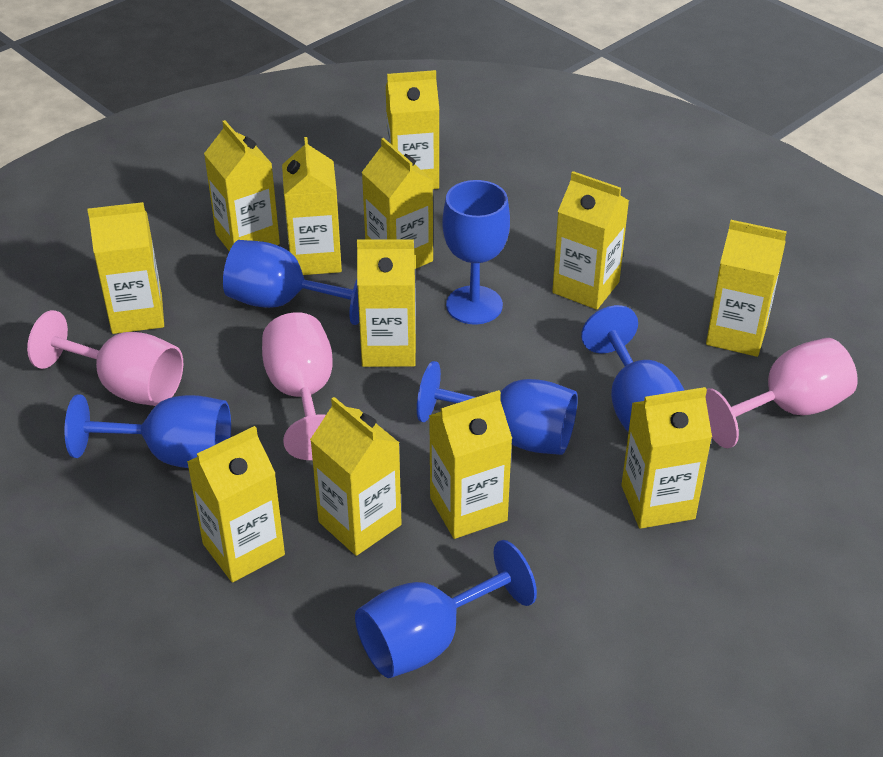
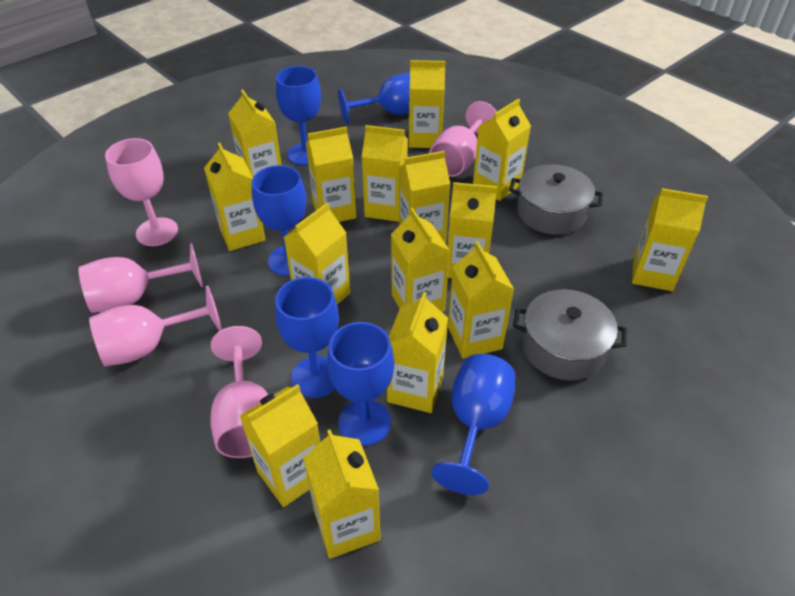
grey pot: 0 -> 2
pink goblet: 3 -> 5
yellow carton: 12 -> 15

